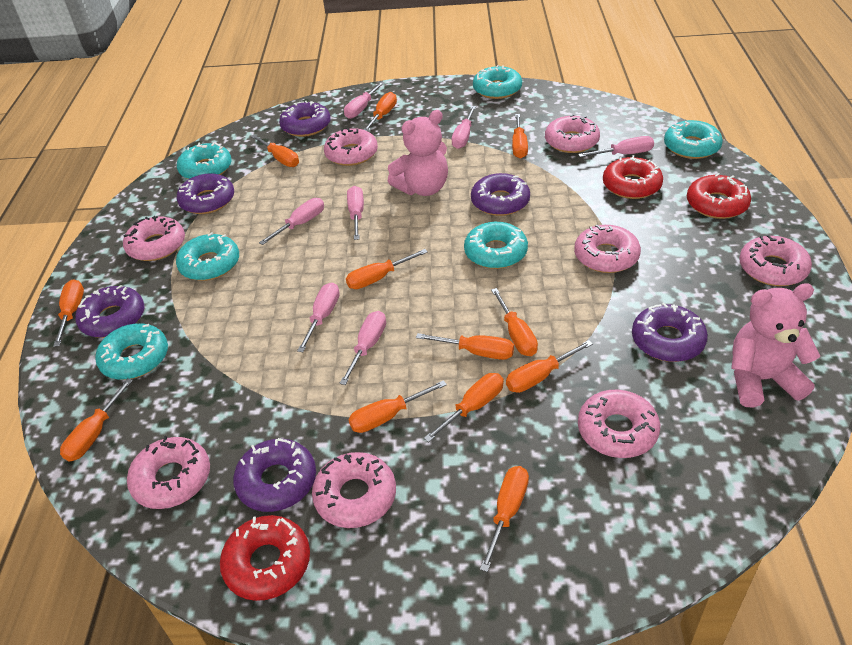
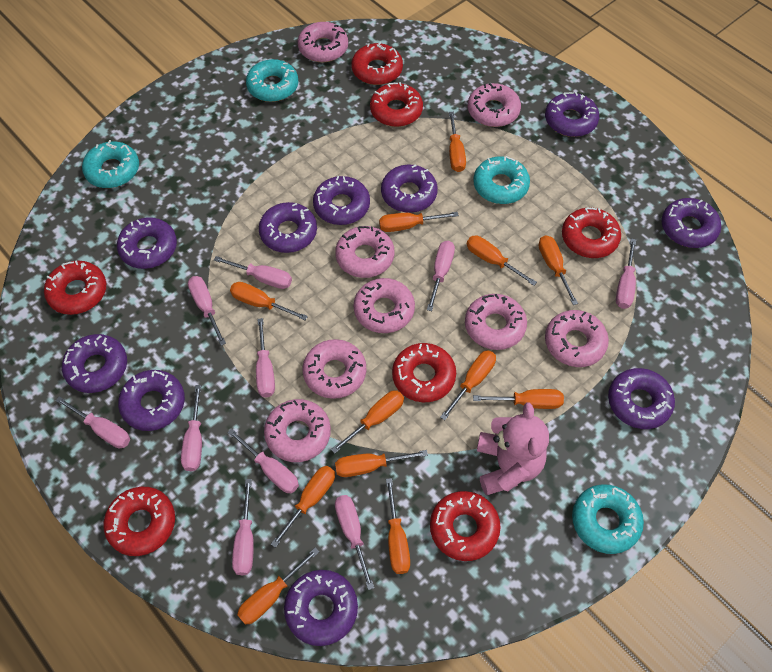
pink screwdriver: 7 -> 10
pink teddy bear: 2 -> 1
purple donut: 6 -> 10
red donut: 3 -> 7
turquoise donut: 6 -> 4

